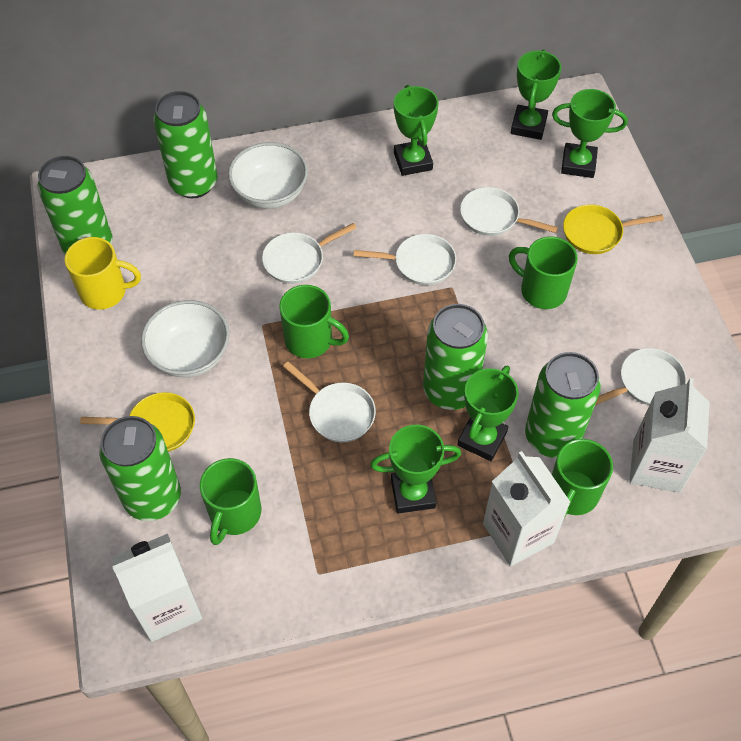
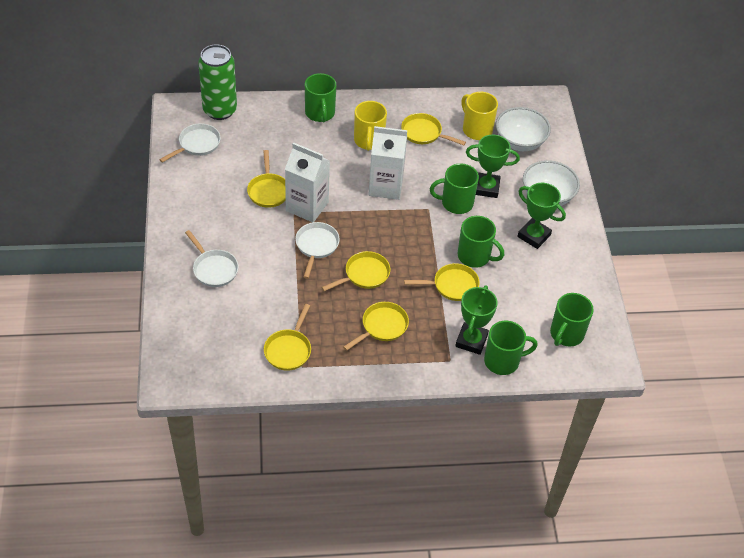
green can: 5 -> 1
green mug: 4 -> 5
green trophy: 5 -> 3
white carton: 3 -> 2
white pan: 5 -> 3
yellow mug: 1 -> 2
yellow pan: 2 -> 6

